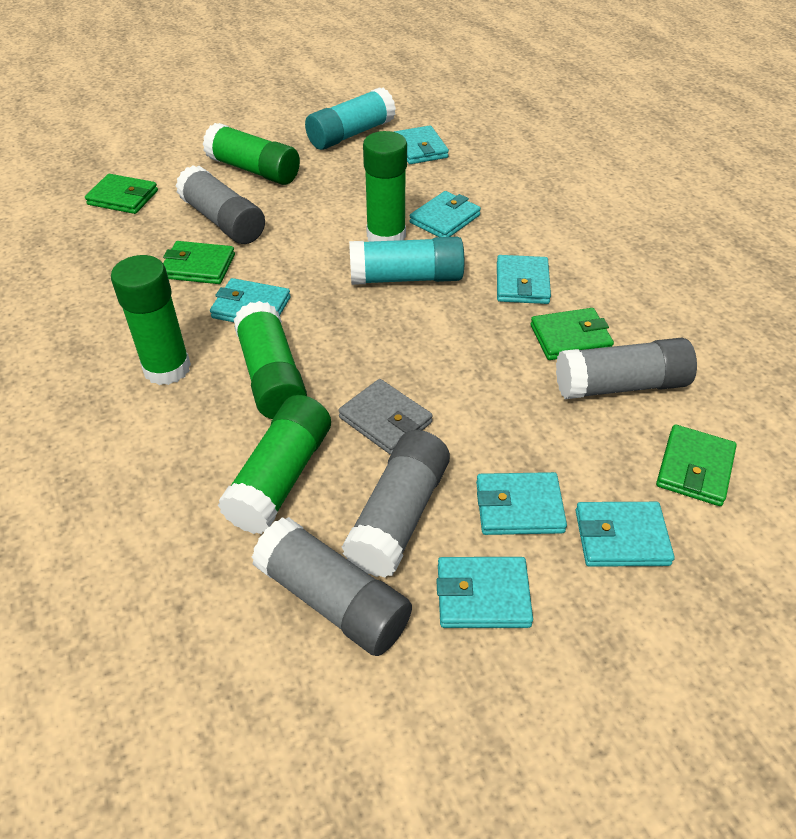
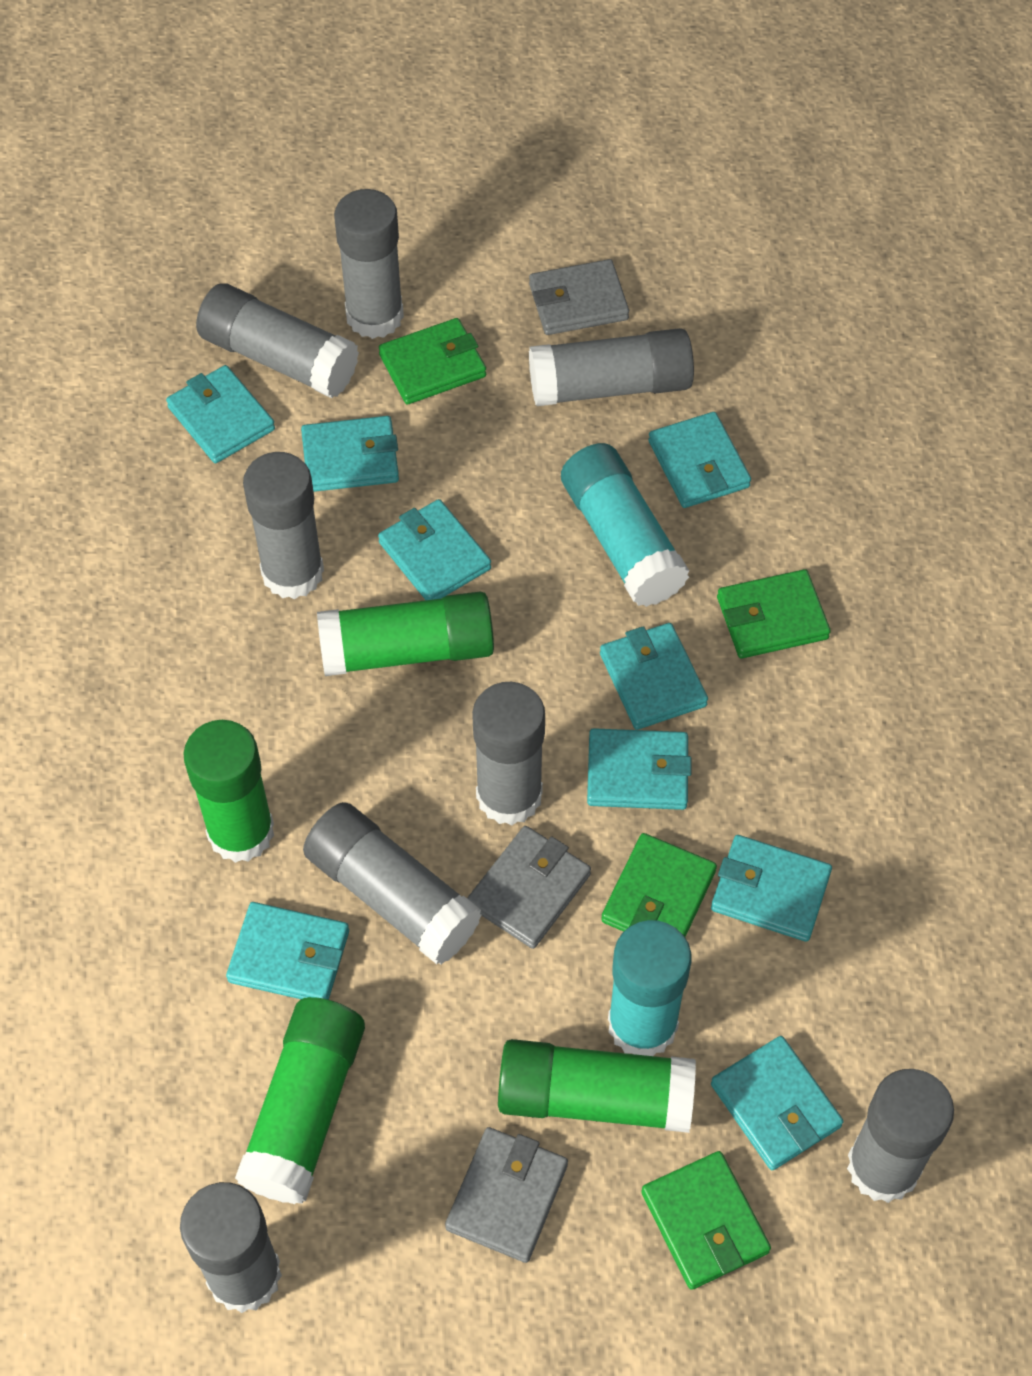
green glue stick: 5 -> 4
grey glue stick: 4 -> 8
grey wallet: 1 -> 3
turquoise wallet: 7 -> 9

